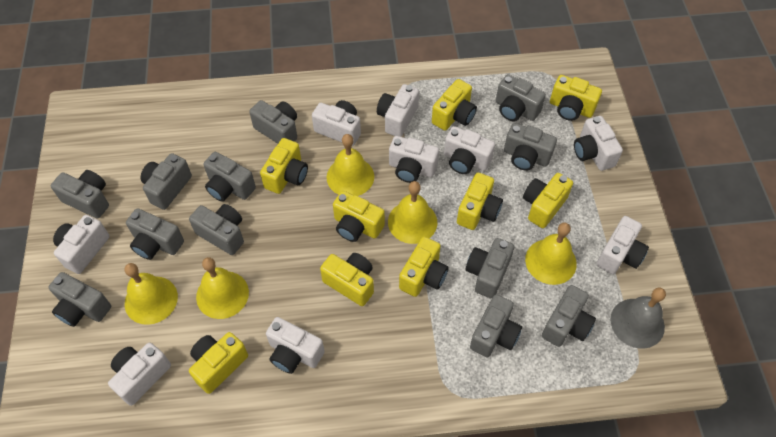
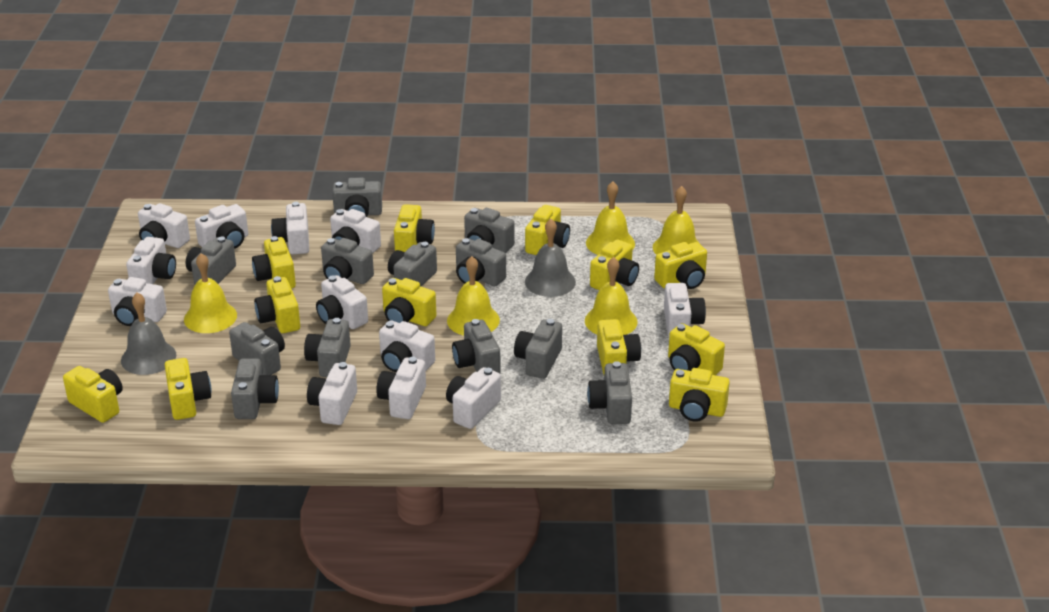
grey bell: 1 -> 2
white camera: 9 -> 12
yellow camera: 9 -> 12

